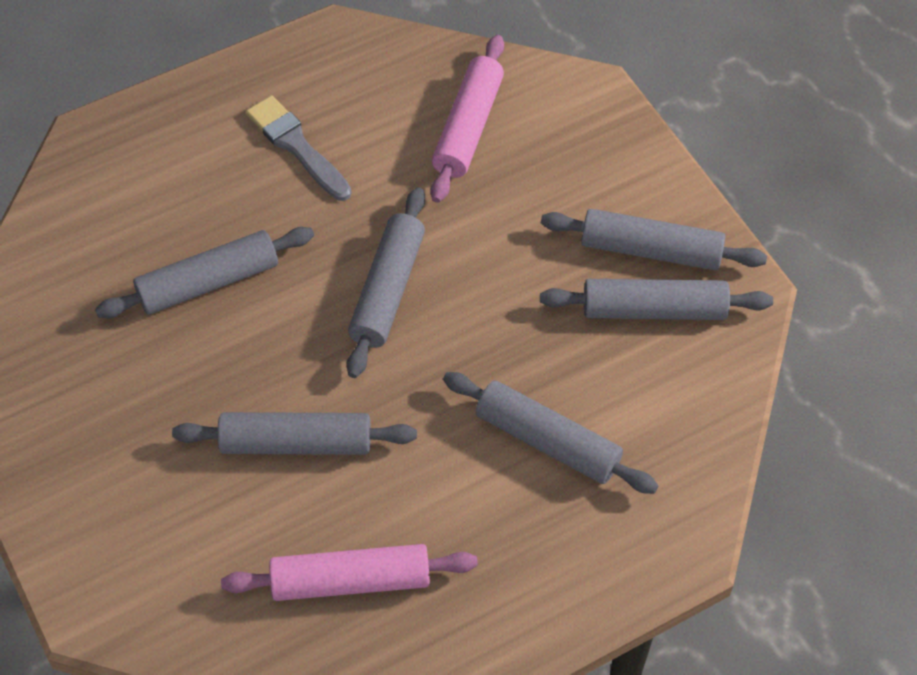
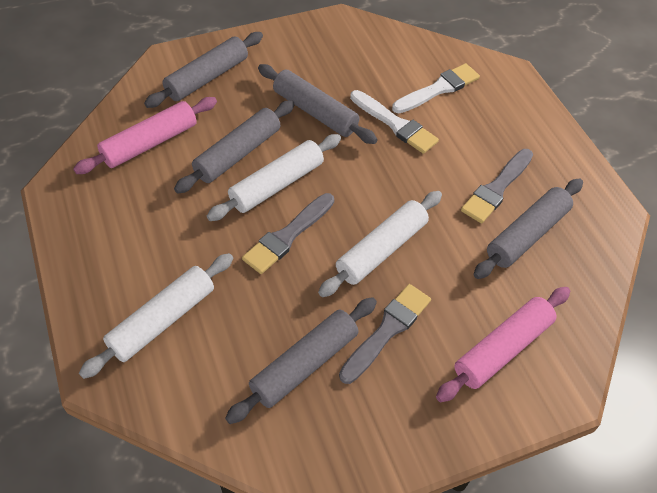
grey brush: 1 -> 3
grey rolling pin: 6 -> 5
white brush: 0 -> 2
white rolling pin: 0 -> 3

